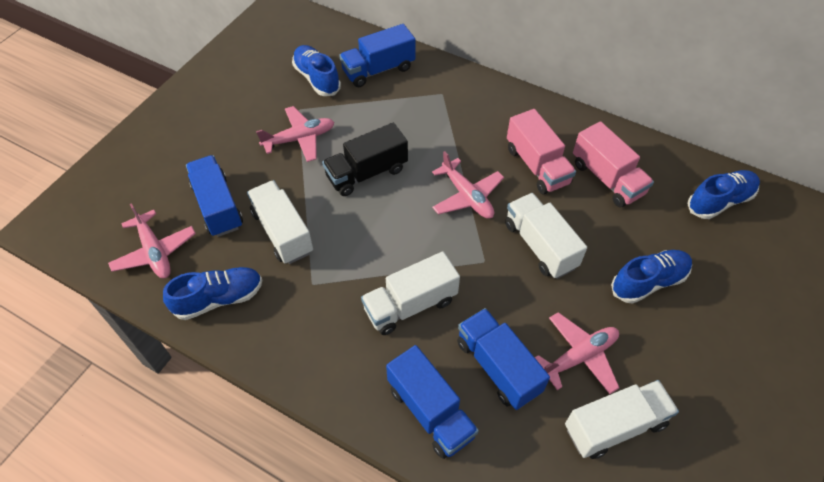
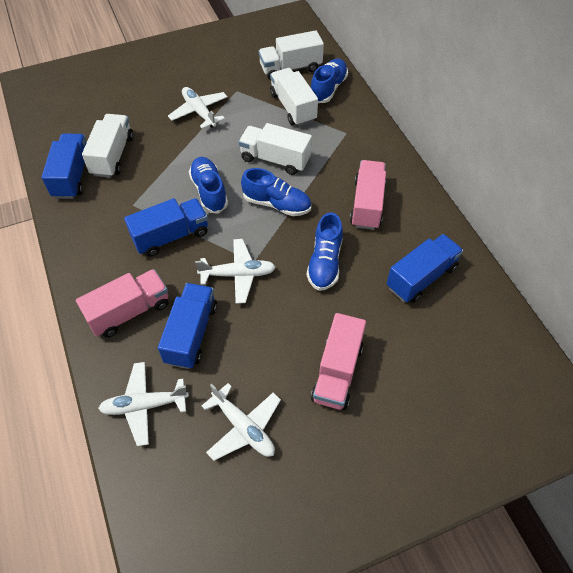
black truck: 1 -> 0
pink plane: 4 -> 0
pink truck: 2 -> 3
white plane: 0 -> 4

